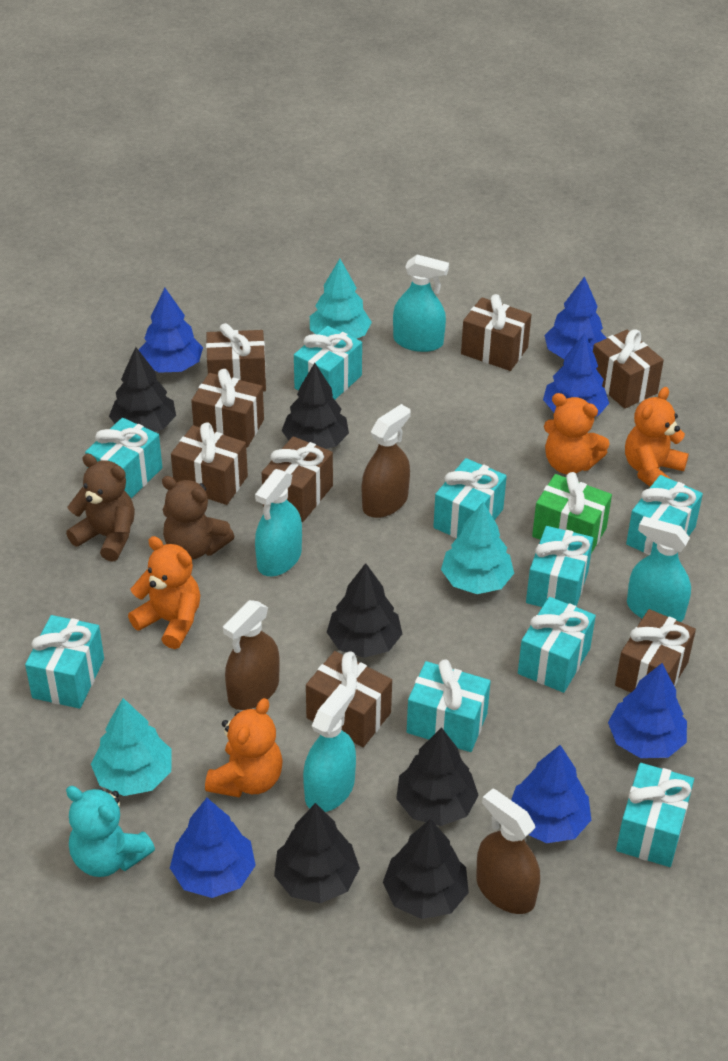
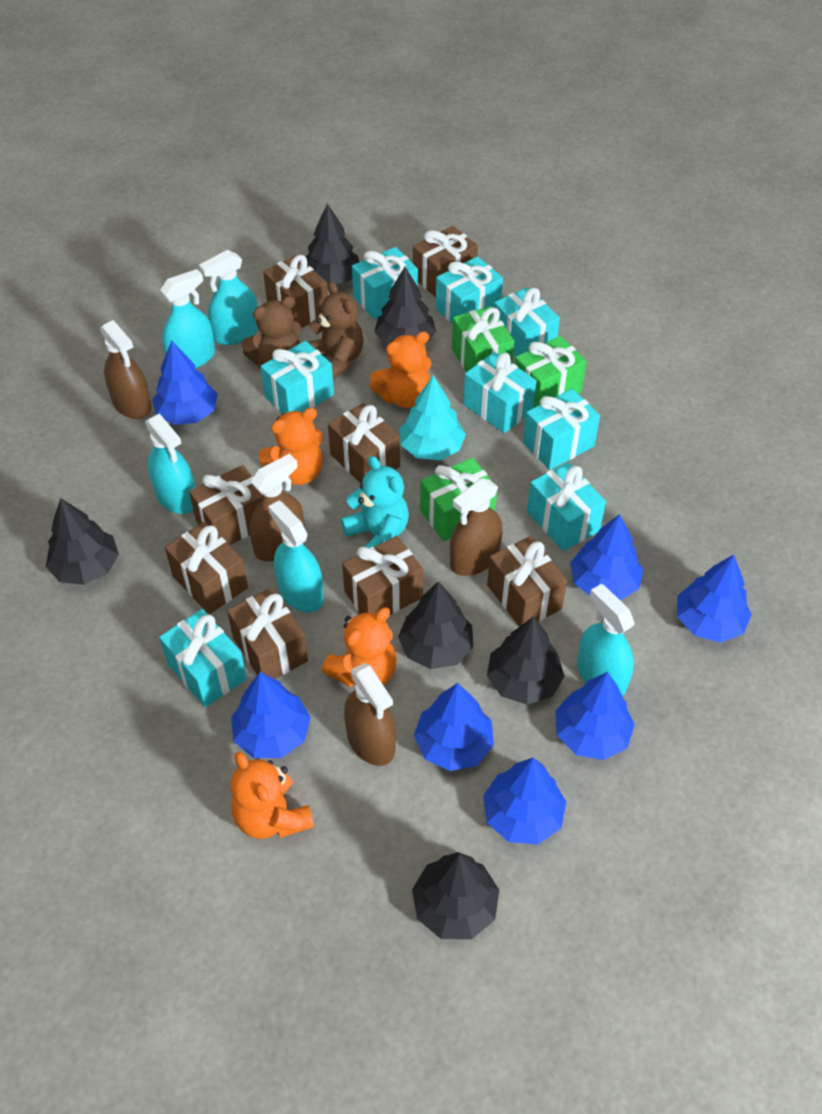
blue tree: 6 -> 7
brown spray bottle: 3 -> 4
green gift: 1 -> 3
turquoise gift: 9 -> 8
turquoise spray bottle: 4 -> 5
turquoise tree: 3 -> 1

